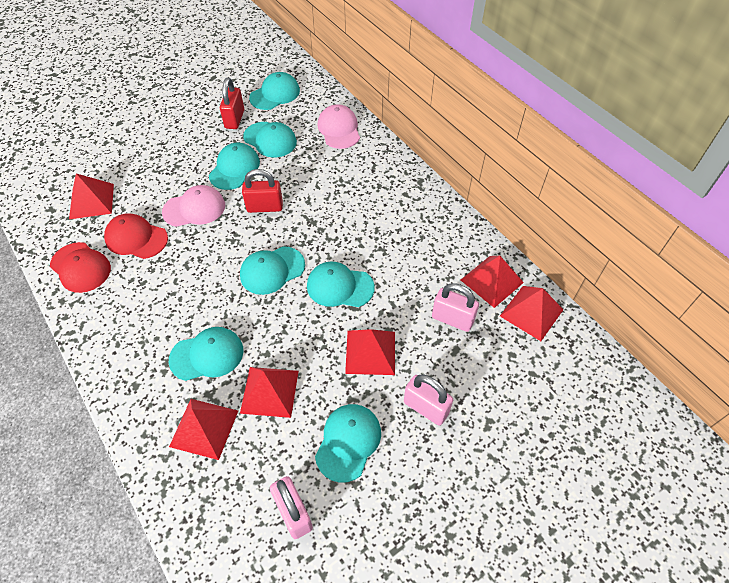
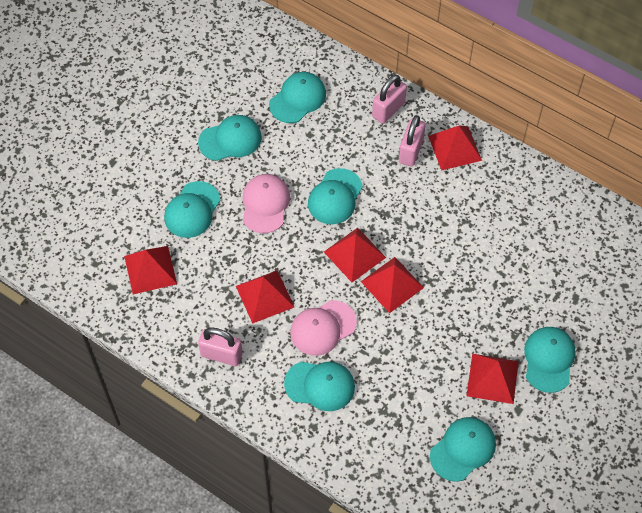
red cap: 2 -> 0
red padlock: 2 -> 0

